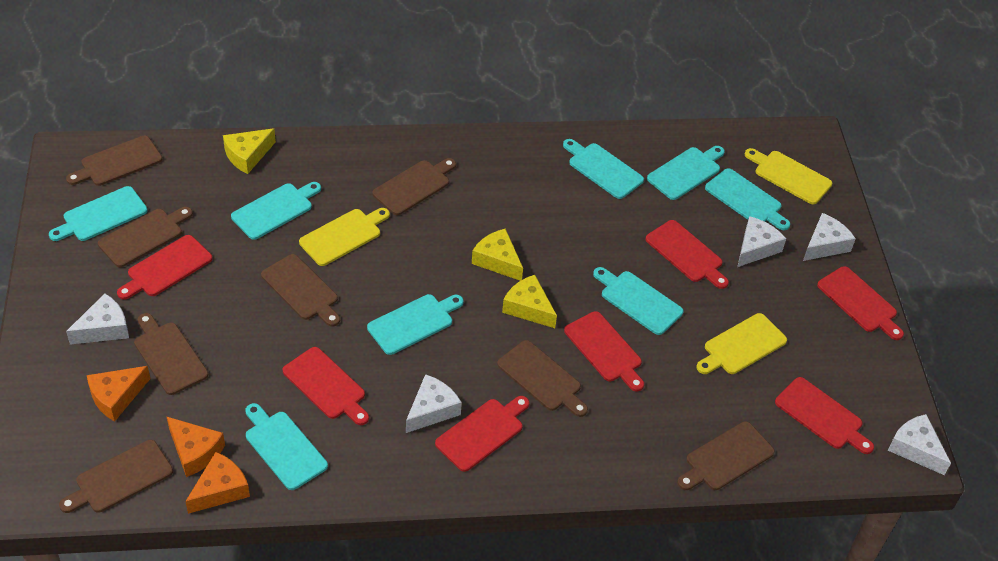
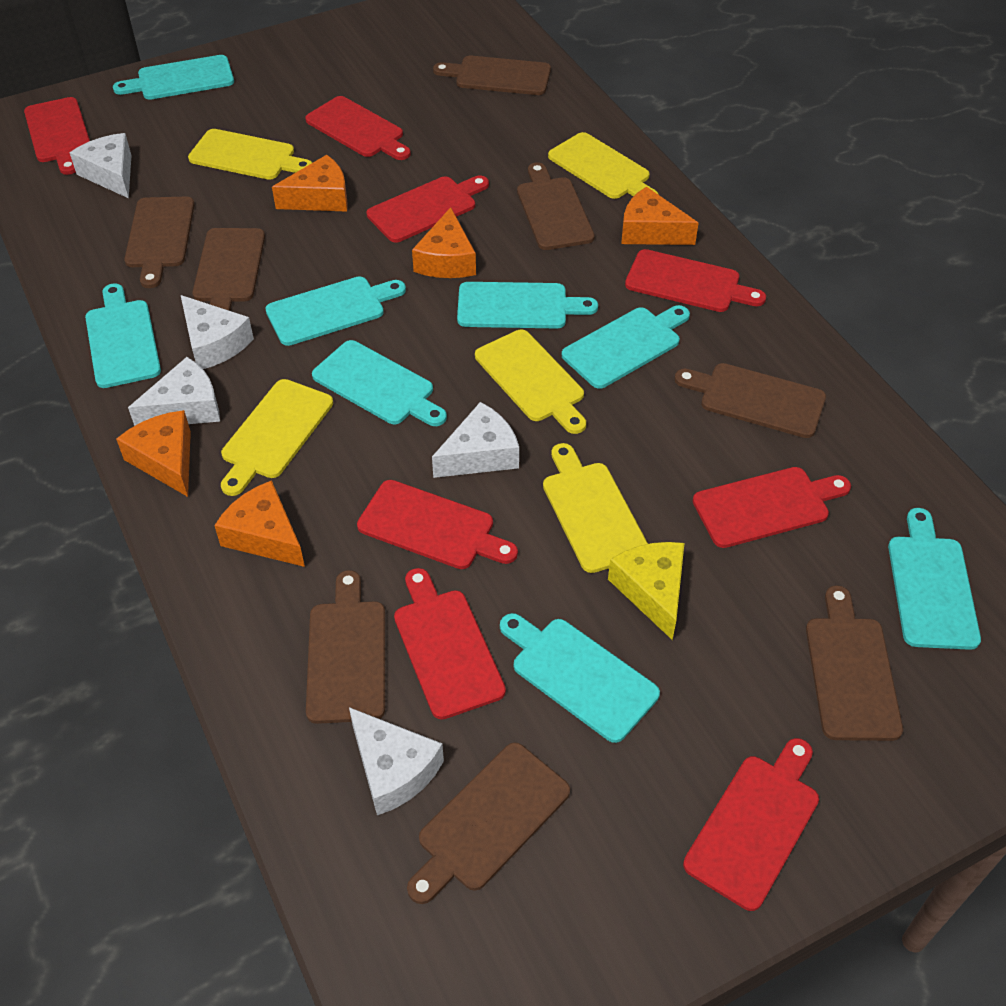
orange cheese: 3 -> 5
red cutting board: 7 -> 8
yellow cheese: 3 -> 1
yellow cutting board: 3 -> 5

